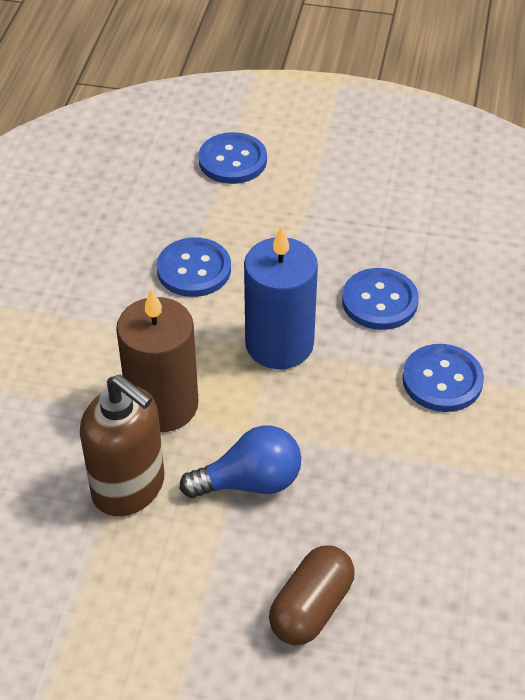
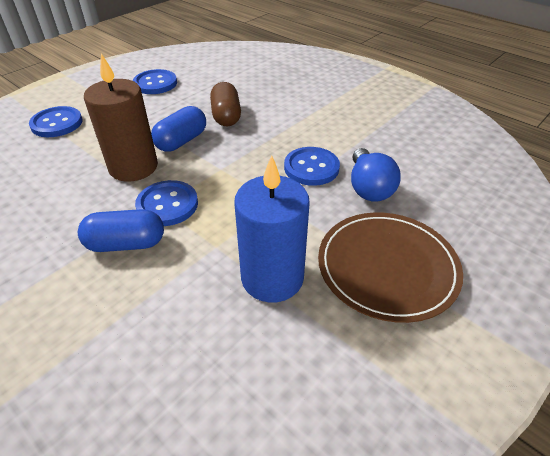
blue capsule: 0 -> 2
brown plate: 0 -> 1
brown soap dispenser: 1 -> 0

